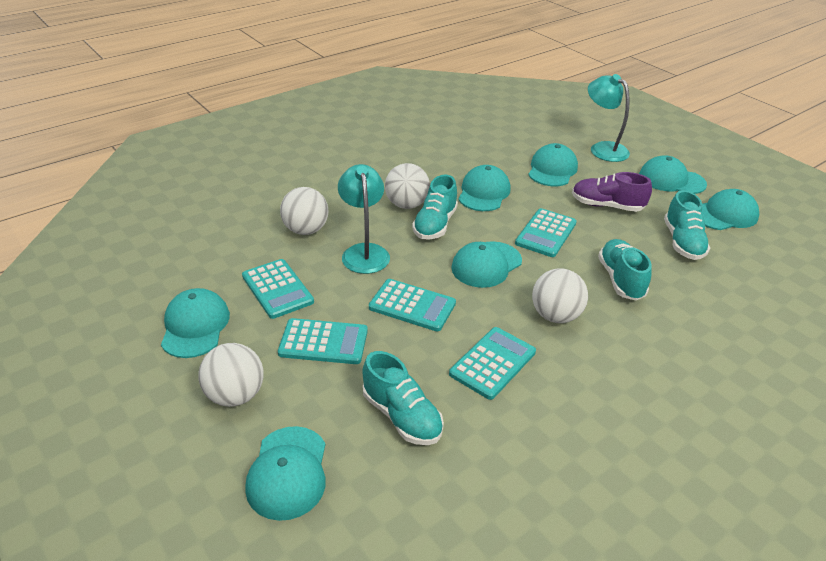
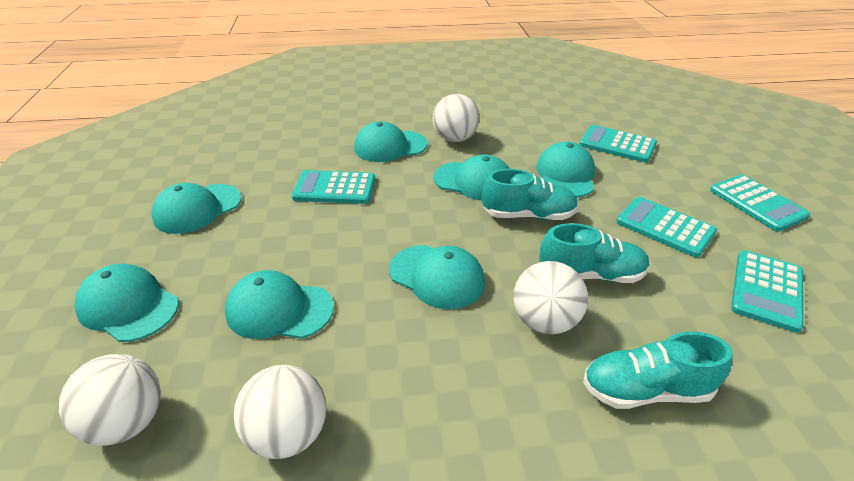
purple shoe: 1 -> 0
turquoise lamp: 2 -> 0
turquoise shoe: 4 -> 3

